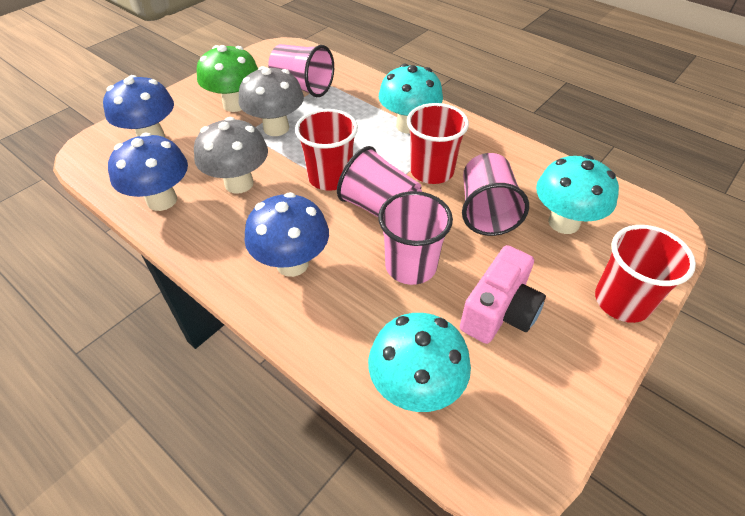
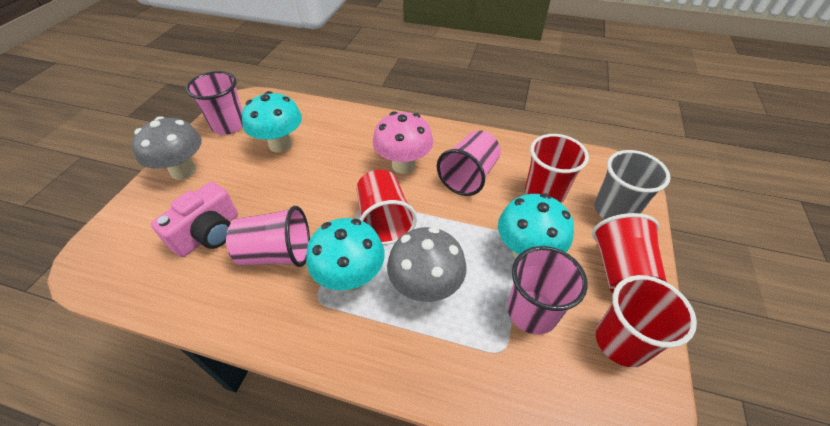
blue mushroom: 3 -> 0
green mushroom: 1 -> 0
grey cup: 0 -> 1
pink mushroom: 0 -> 1
red cup: 3 -> 4

